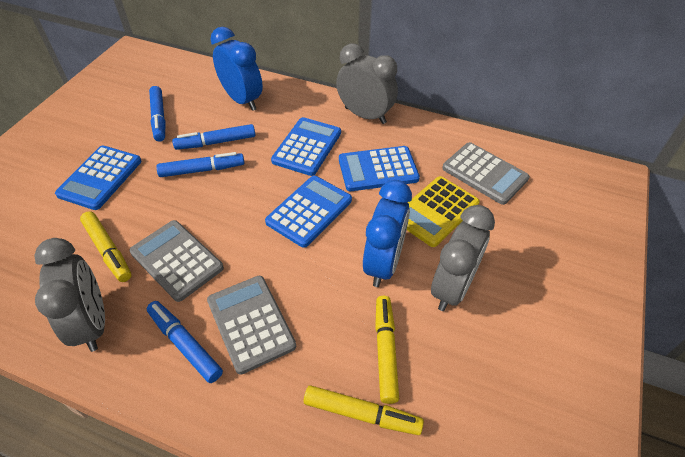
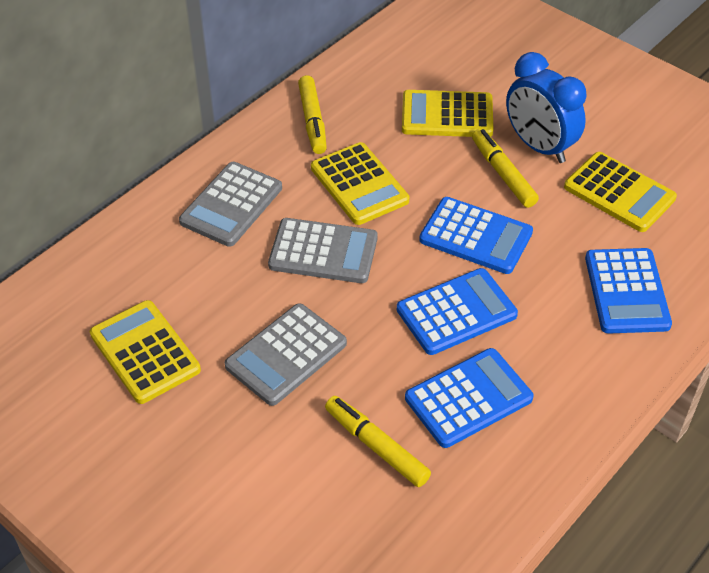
blue clock: 2 -> 1
blue marker: 4 -> 0
grey clock: 3 -> 0
yellow calculator: 1 -> 4

